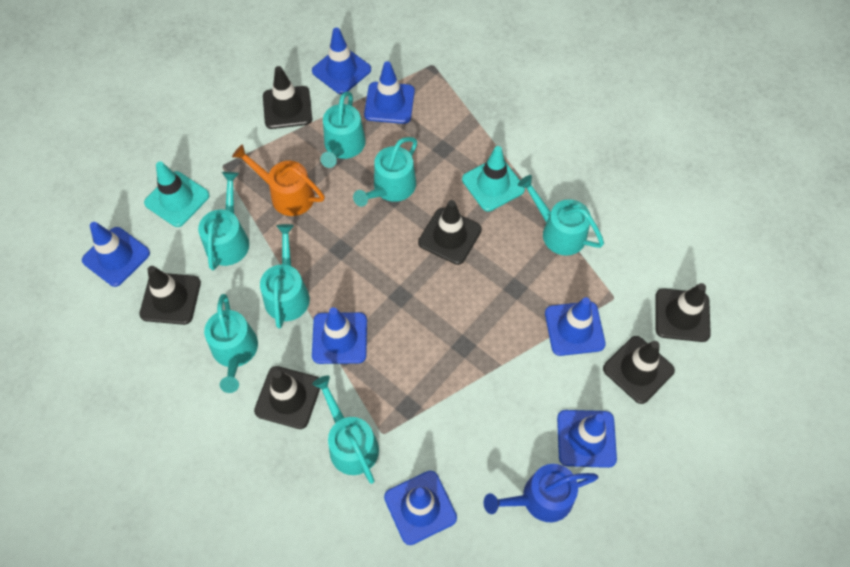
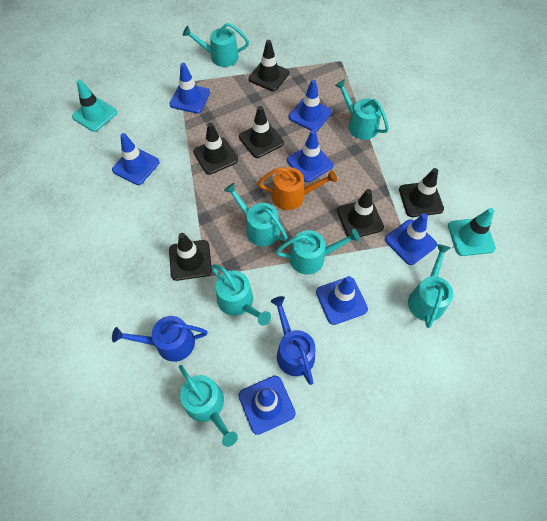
blue watering can: 1 -> 2

